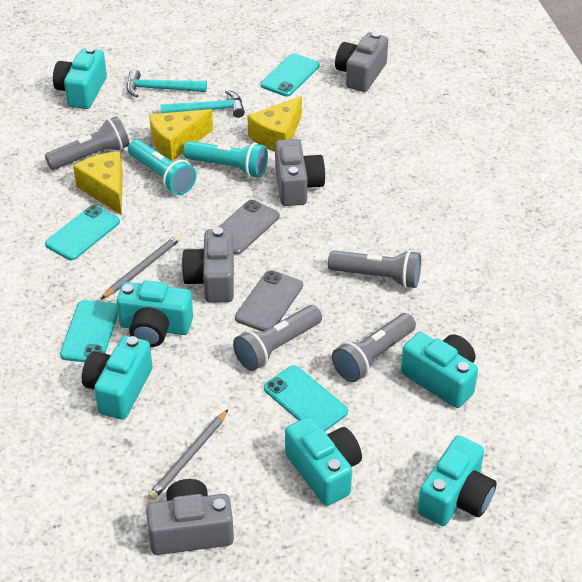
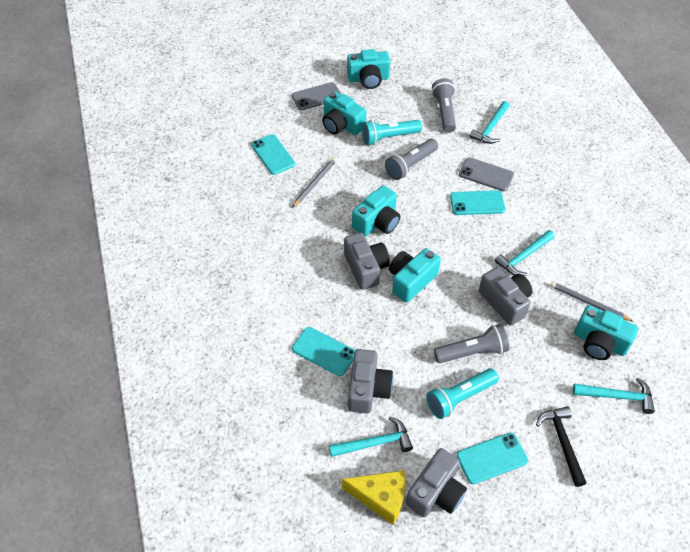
black hammer: 0 -> 1
grey flashlight: 4 -> 3
turquoise camera: 6 -> 5
turquoise hammer: 2 -> 4
yellow cheese: 3 -> 1

